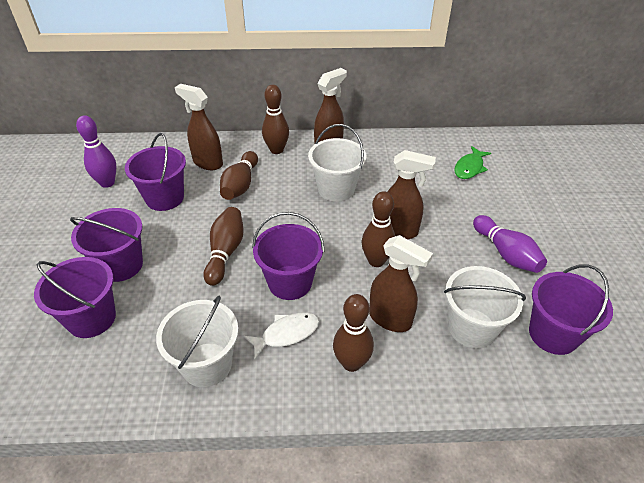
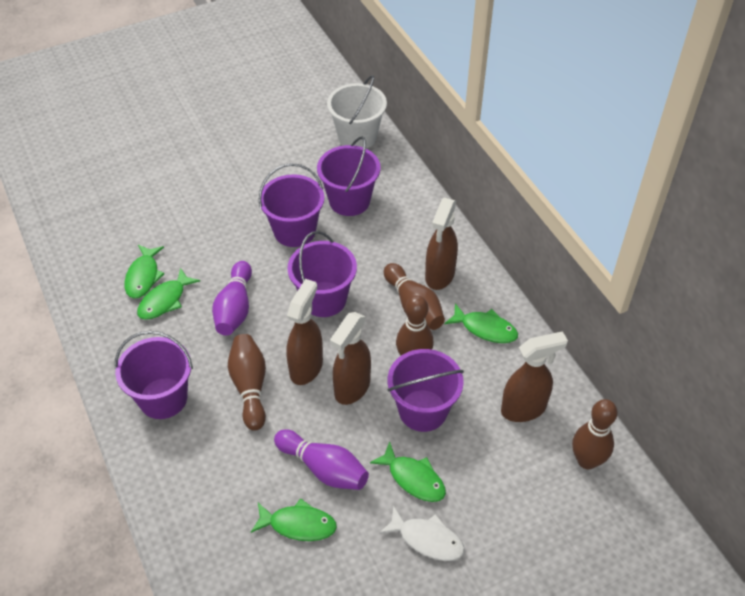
brown bowling pin: 5 -> 4
green fish: 1 -> 5
white bucket: 3 -> 1

